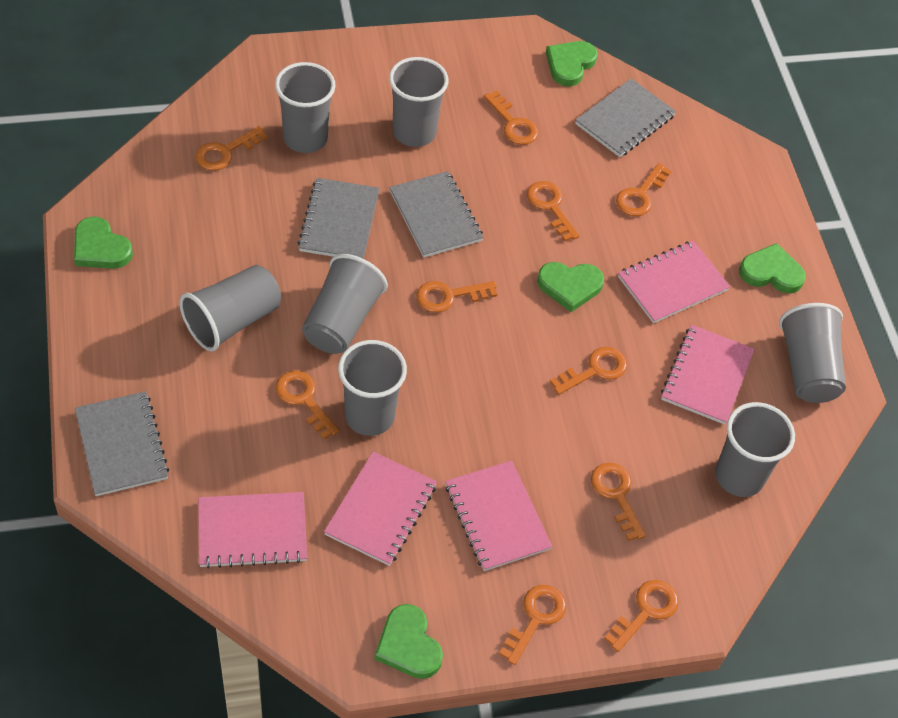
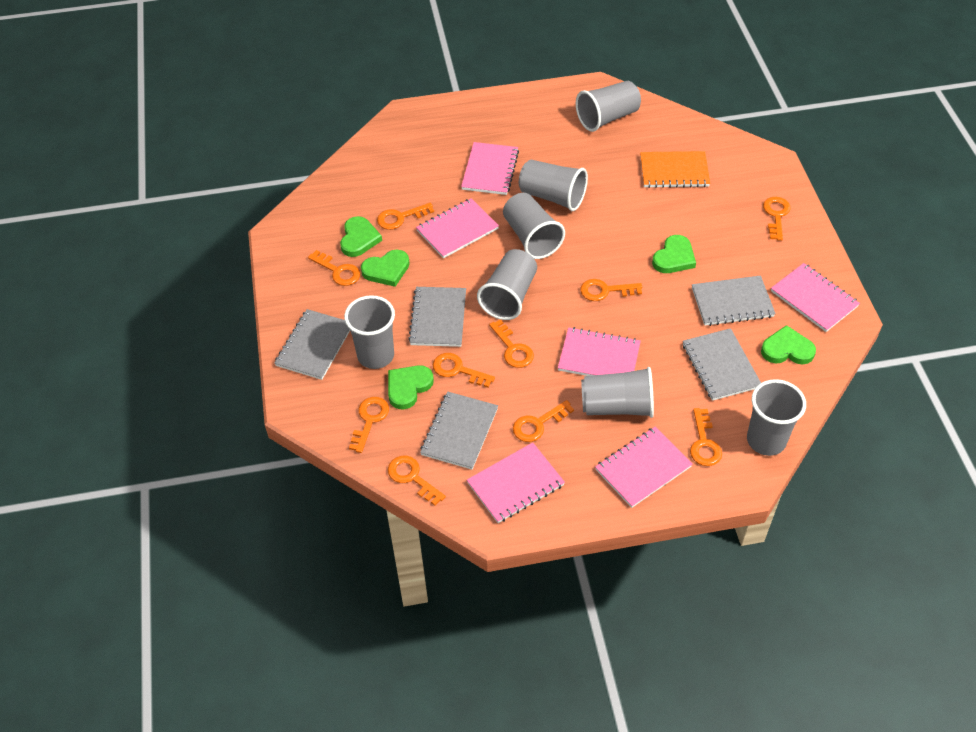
grey notebook: 4 -> 5
orange notebook: 0 -> 1
pink notebook: 5 -> 6

